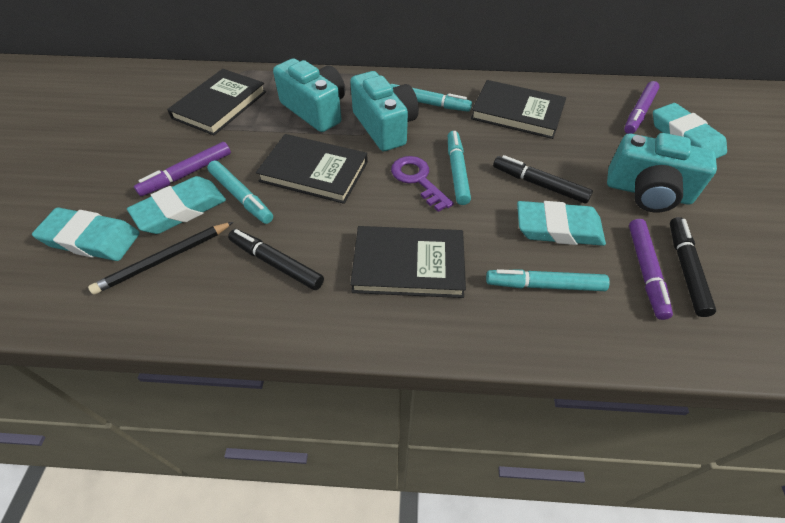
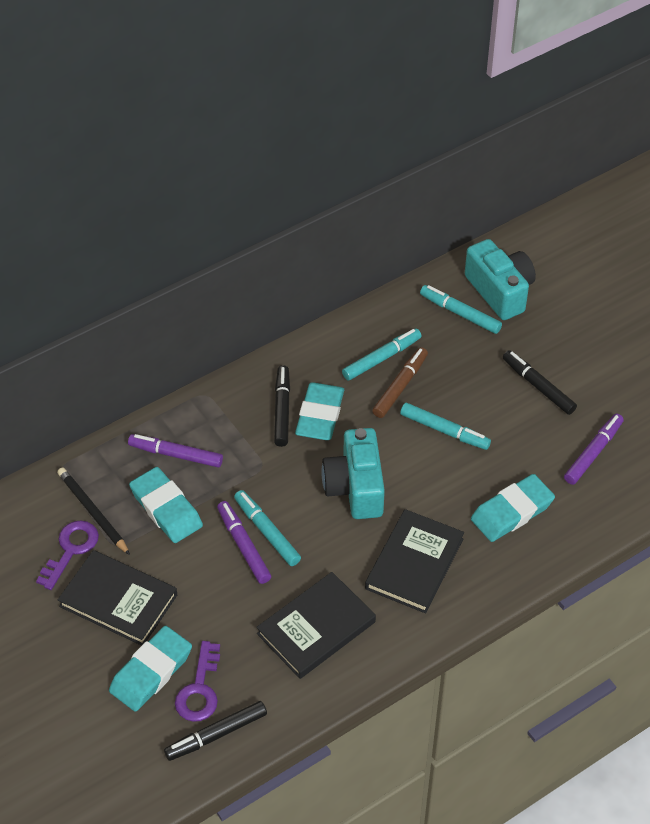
black book: 4 -> 3
brown marker: 0 -> 1
purple key: 1 -> 2
turquoise camera: 3 -> 2

